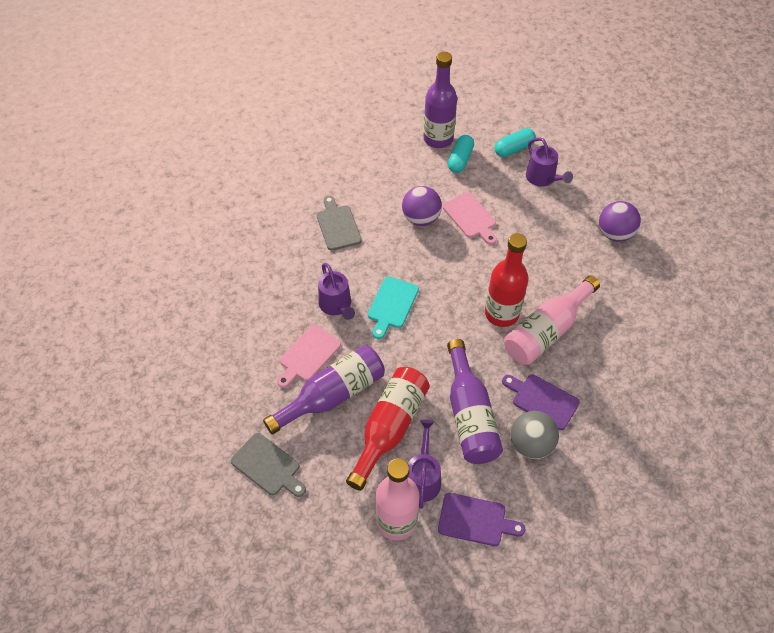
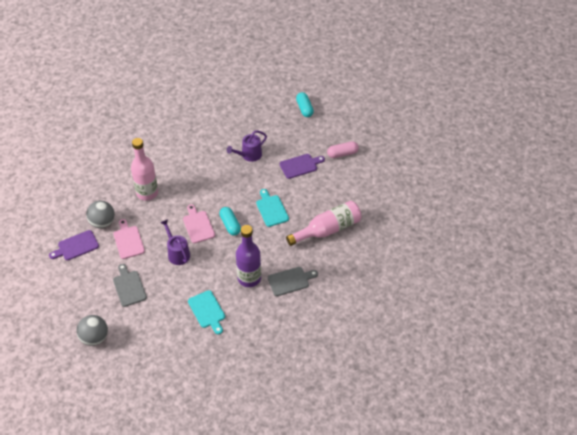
grey ball: 1 -> 2
pink capsule: 0 -> 1
purple ball: 2 -> 0
purple bottle: 3 -> 1
purple watering can: 3 -> 2
red bottle: 2 -> 0
turquoise cutting board: 1 -> 2

